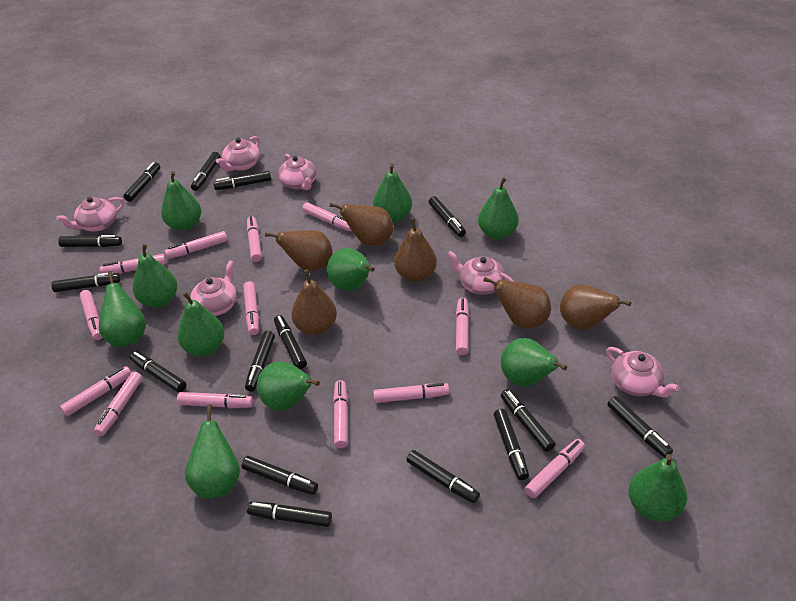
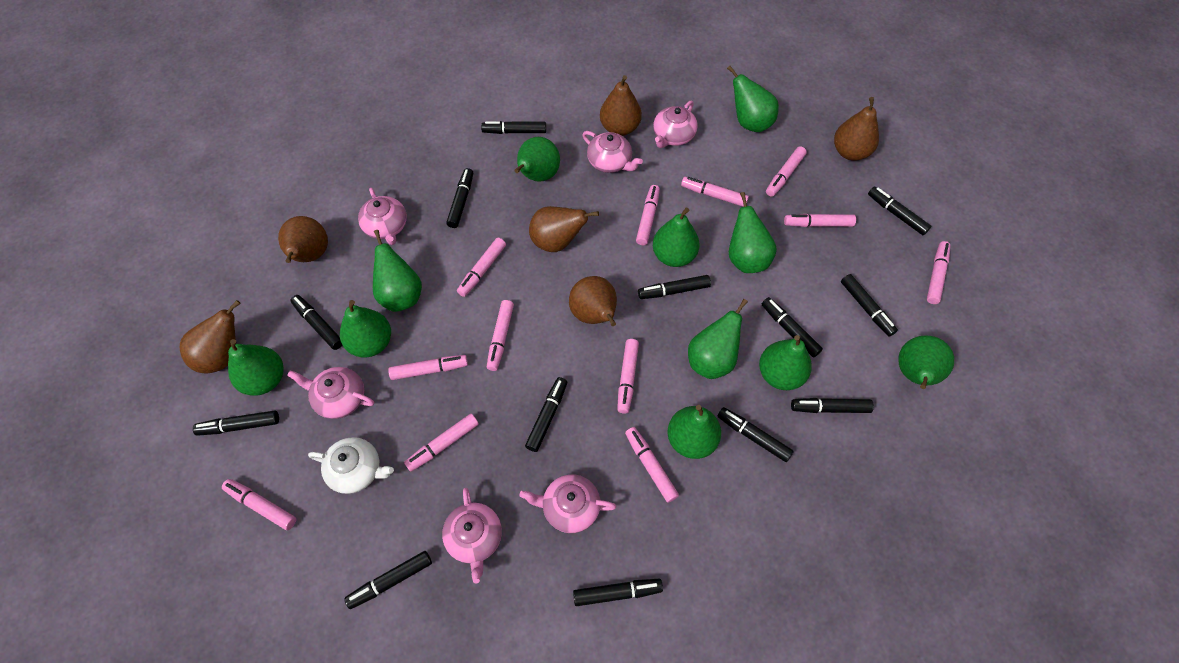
black marker: 15 -> 13
pink marker: 13 -> 12
white teapot: 0 -> 1

